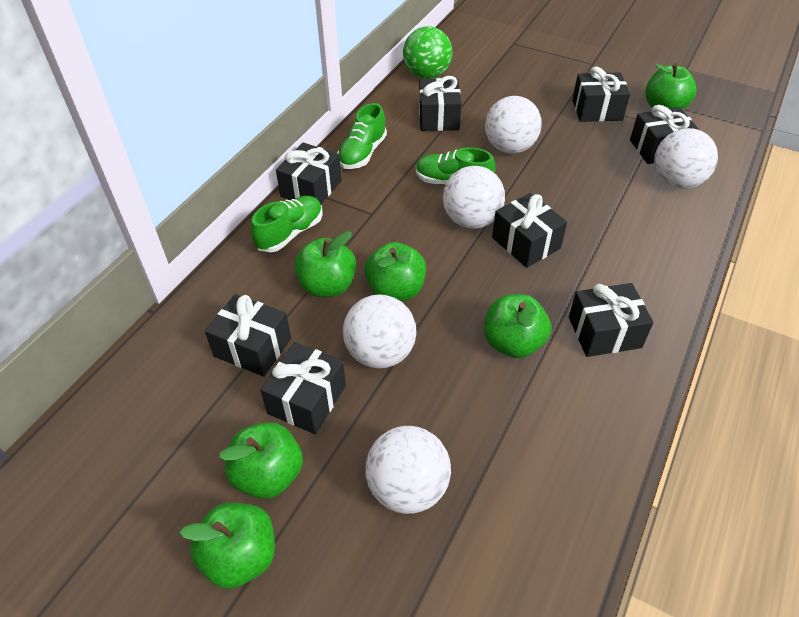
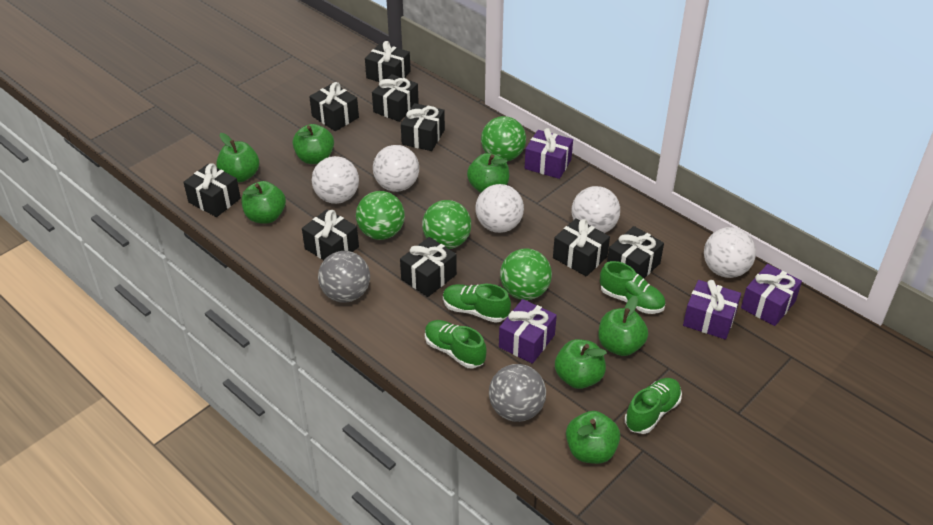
black gift: 8 -> 9
green apple: 6 -> 7
green ball: 1 -> 4
green shoe: 3 -> 4
grey ball: 0 -> 2
purple gift: 0 -> 4

